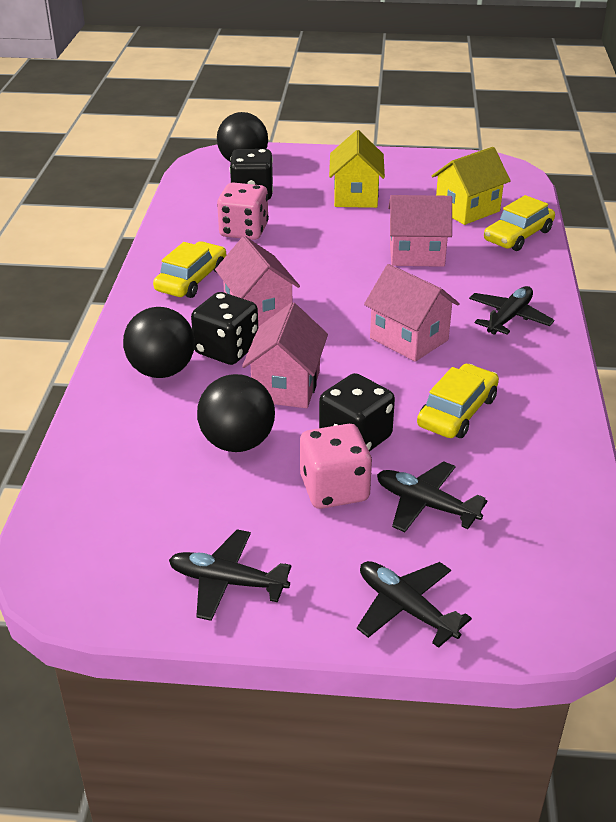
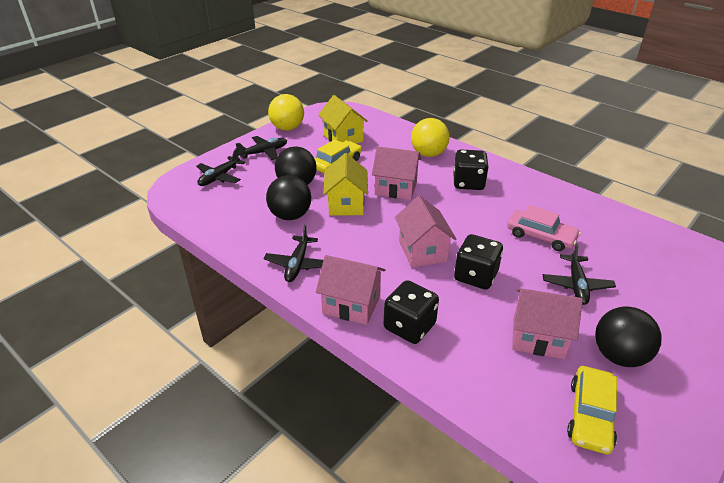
pink car: 0 -> 1
pink dice: 2 -> 0
yellow ball: 0 -> 2
yellow car: 3 -> 2

